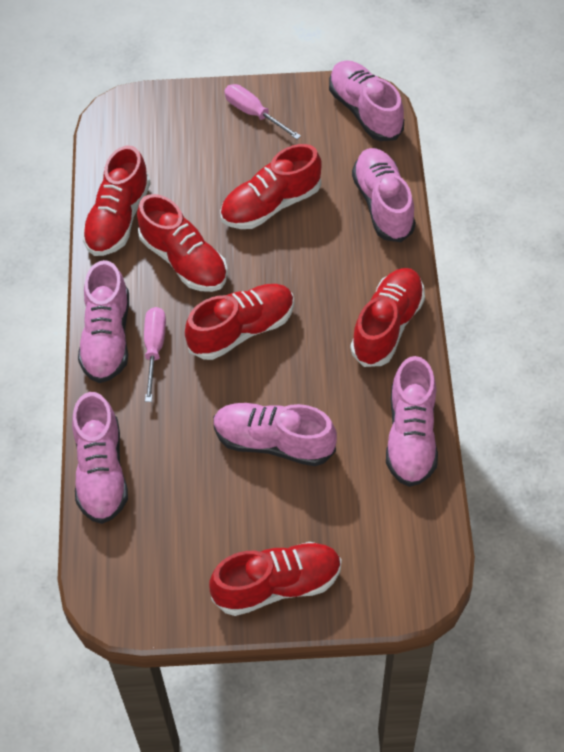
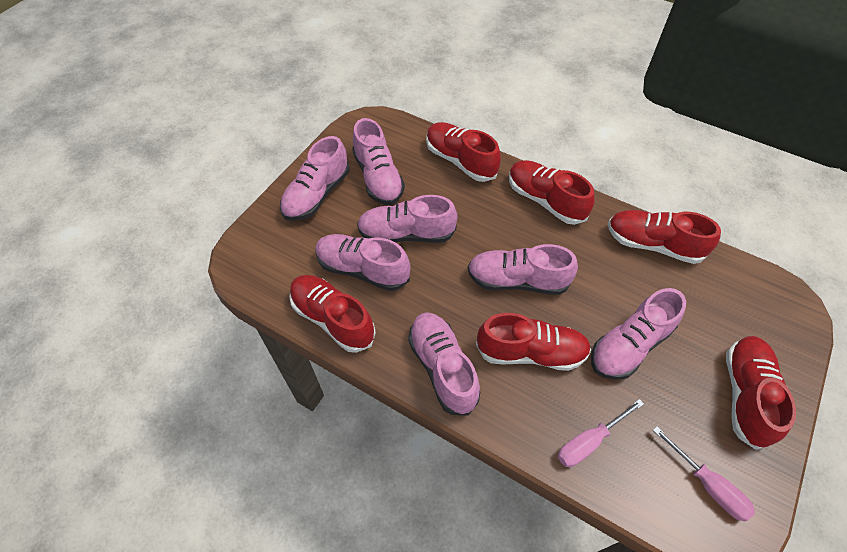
pink shoe: 6 -> 7

